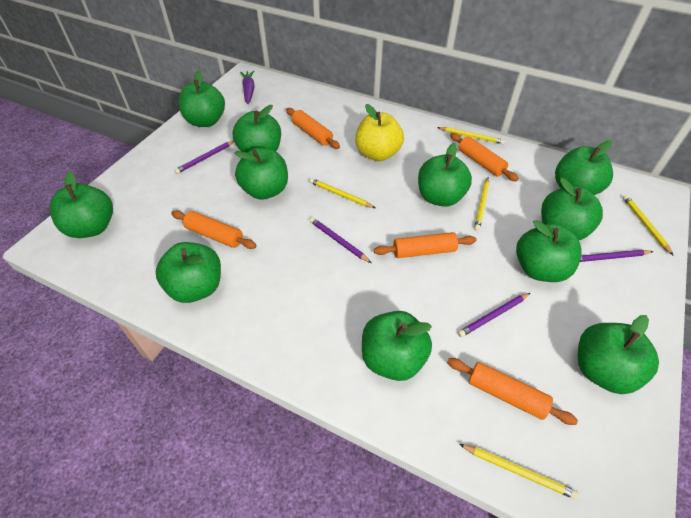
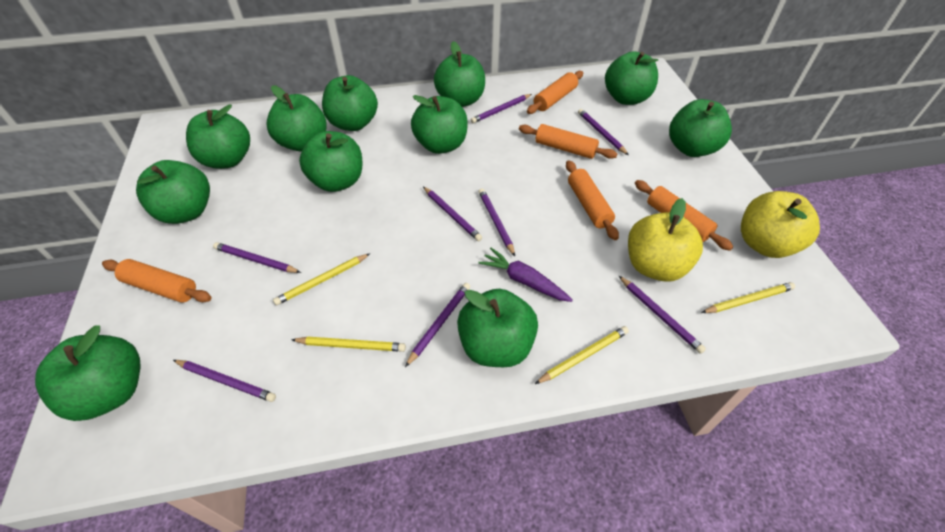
purple pencil: 4 -> 8
yellow apple: 1 -> 2
yellow pencil: 5 -> 4

